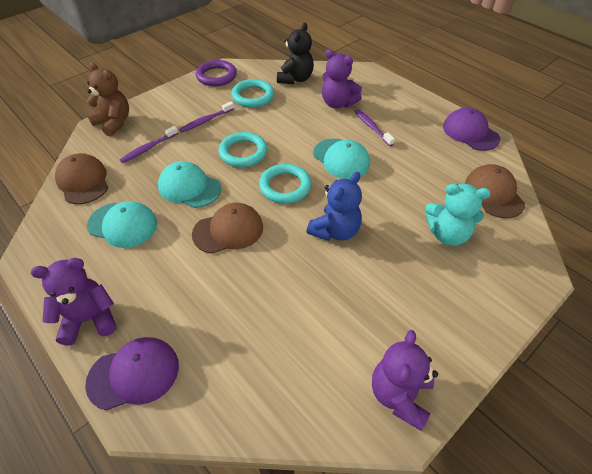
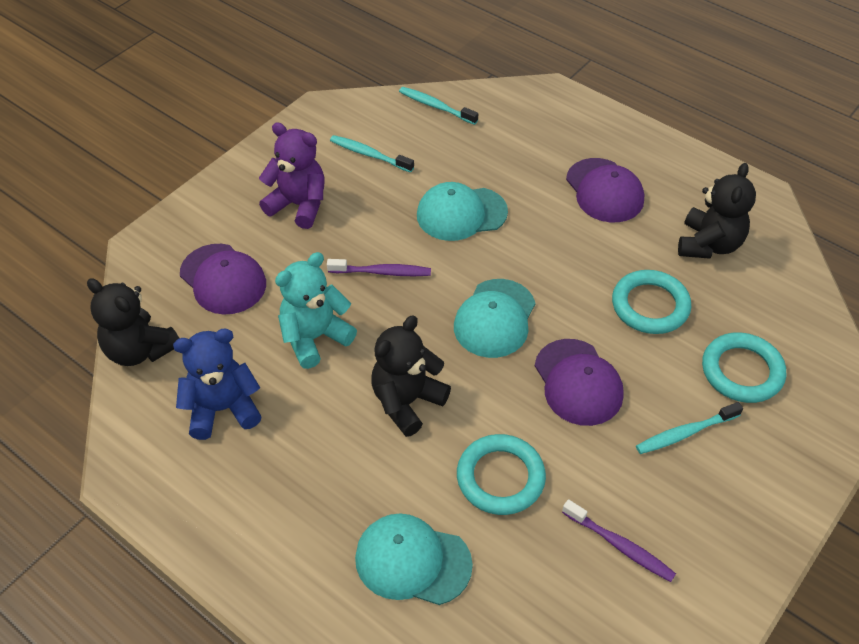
black teddy bear: 1 -> 3
brown cap: 3 -> 0
brown teddy bear: 1 -> 0
purple cap: 2 -> 3
purple ring: 1 -> 0
purple teddy bear: 3 -> 1
purple toothbrush: 3 -> 2
turquoise toothbrush: 0 -> 3

